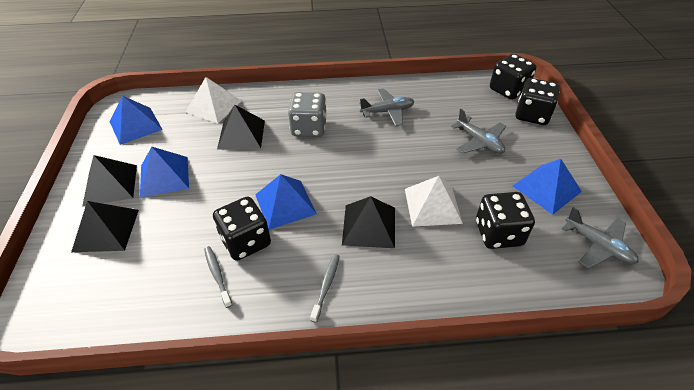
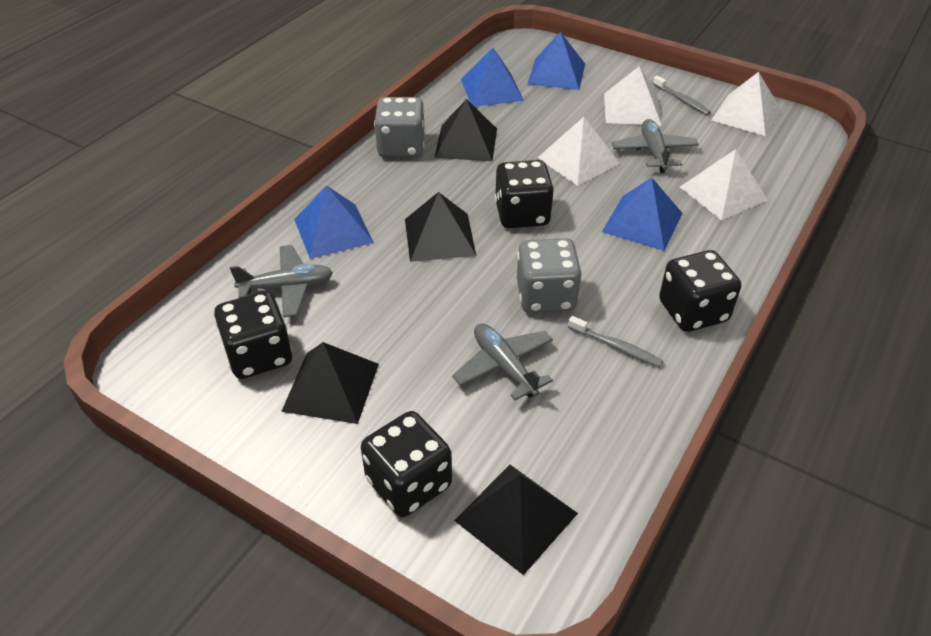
grey dice: 1 -> 2
white pyramid: 2 -> 4

